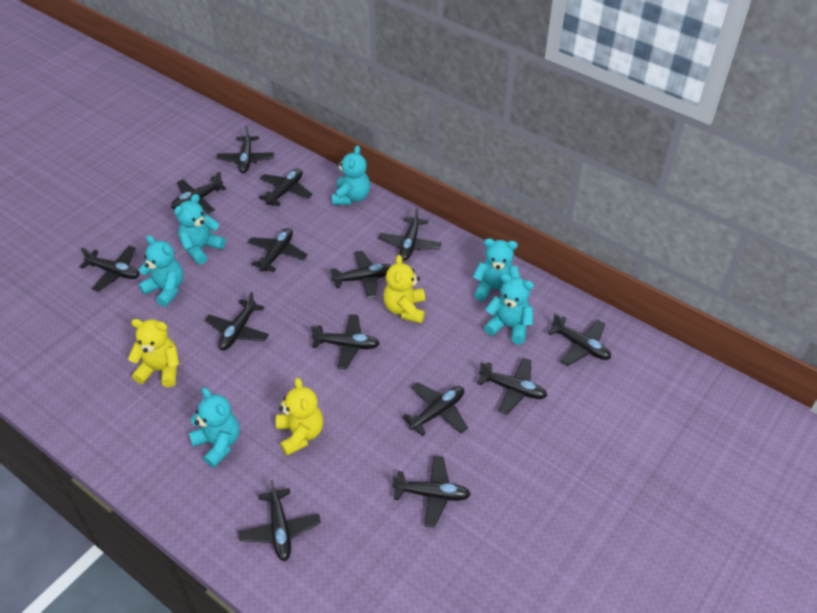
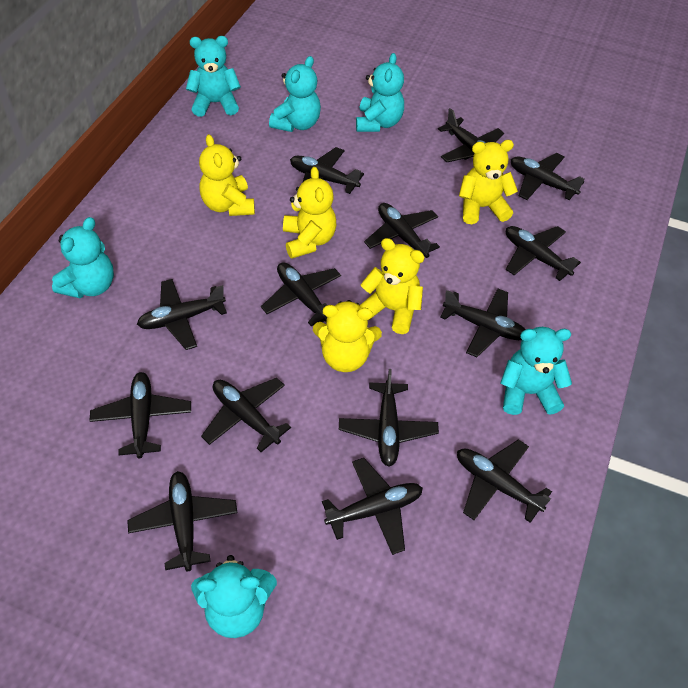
yellow teddy bear: 3 -> 5

